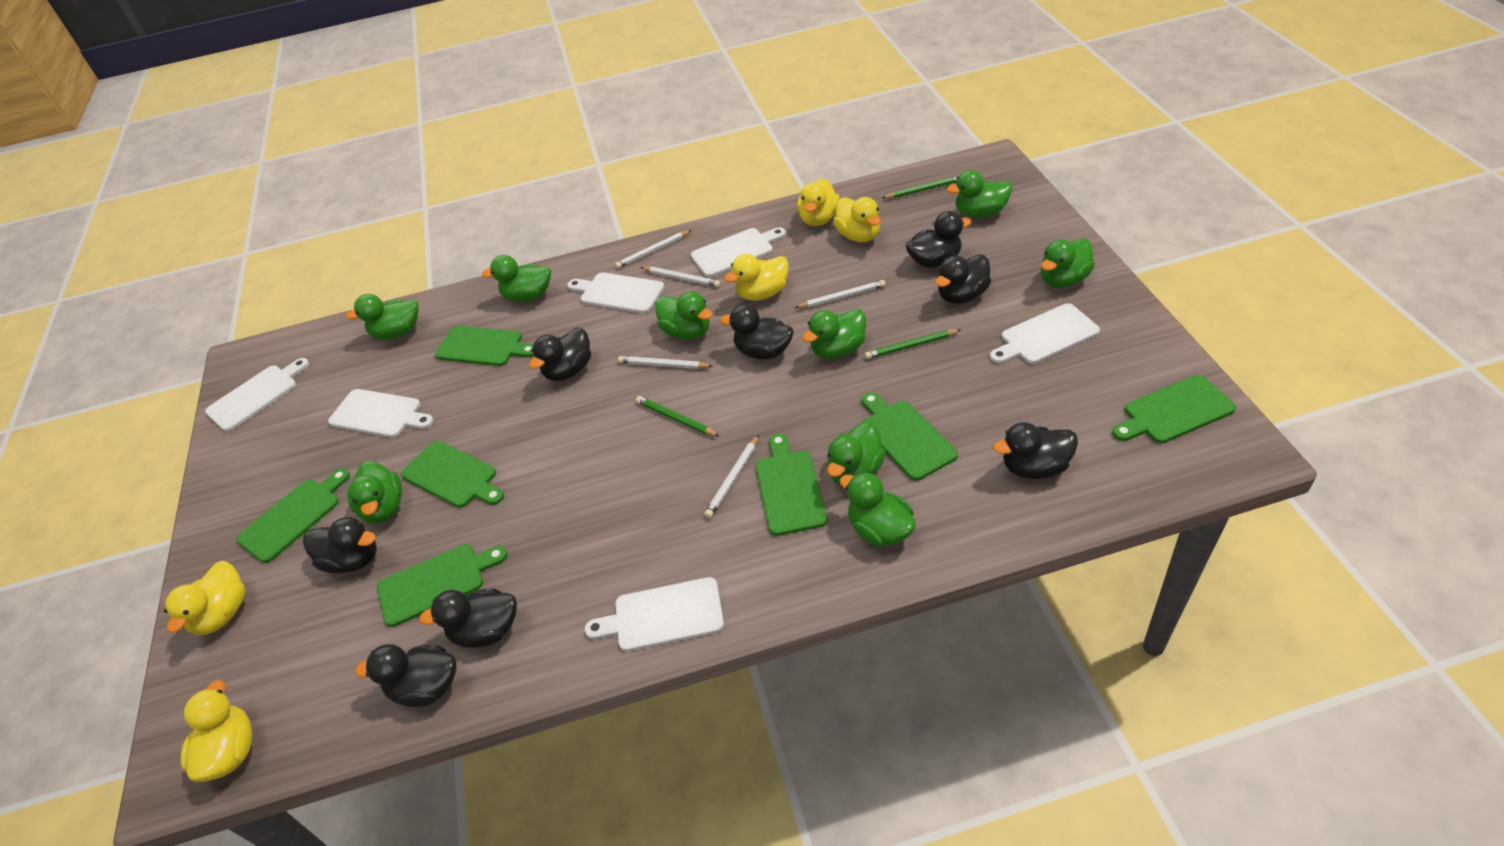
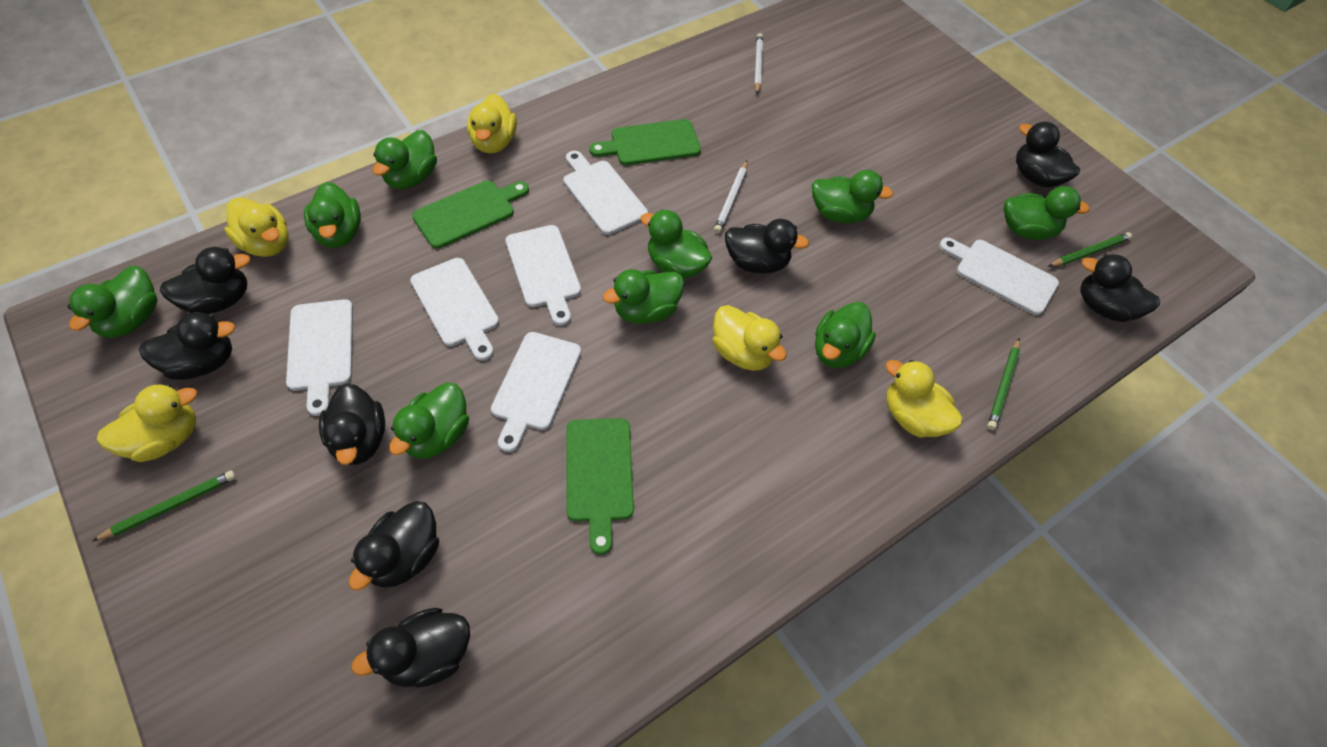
green cutting board: 7 -> 3
white pencil: 5 -> 2

